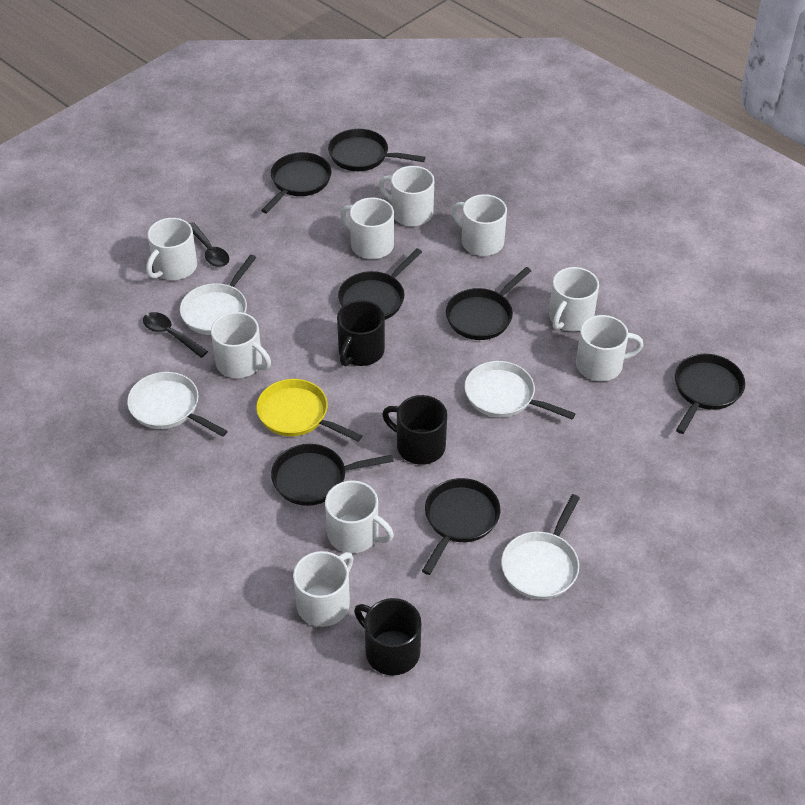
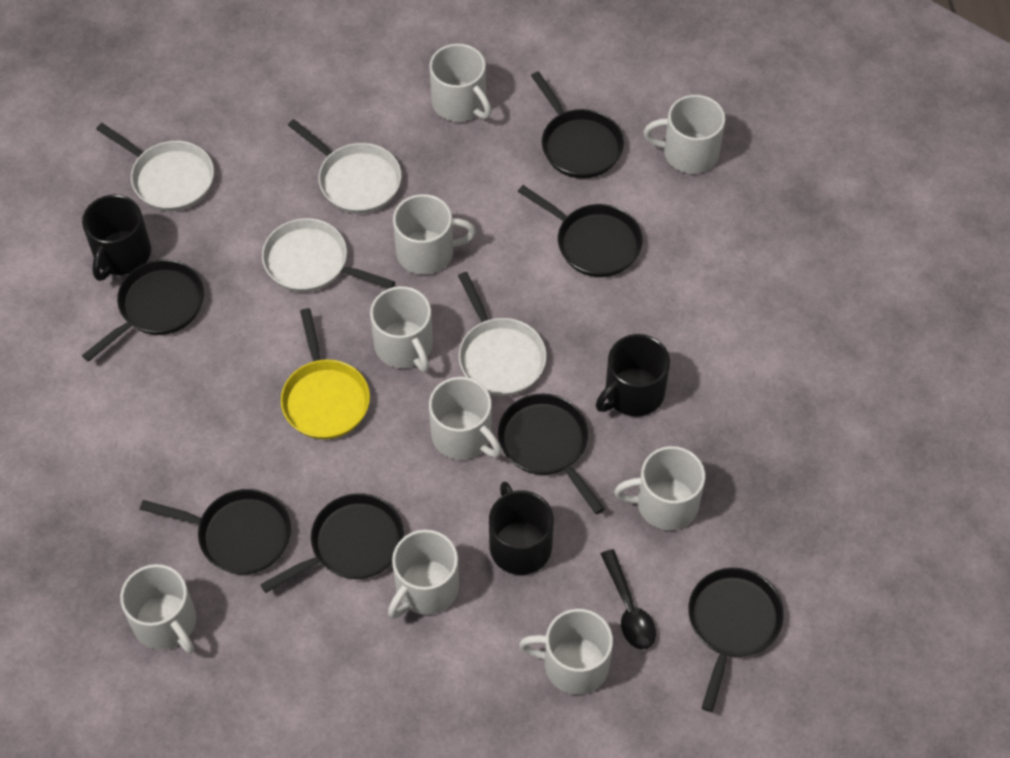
black spoon: 2 -> 1

